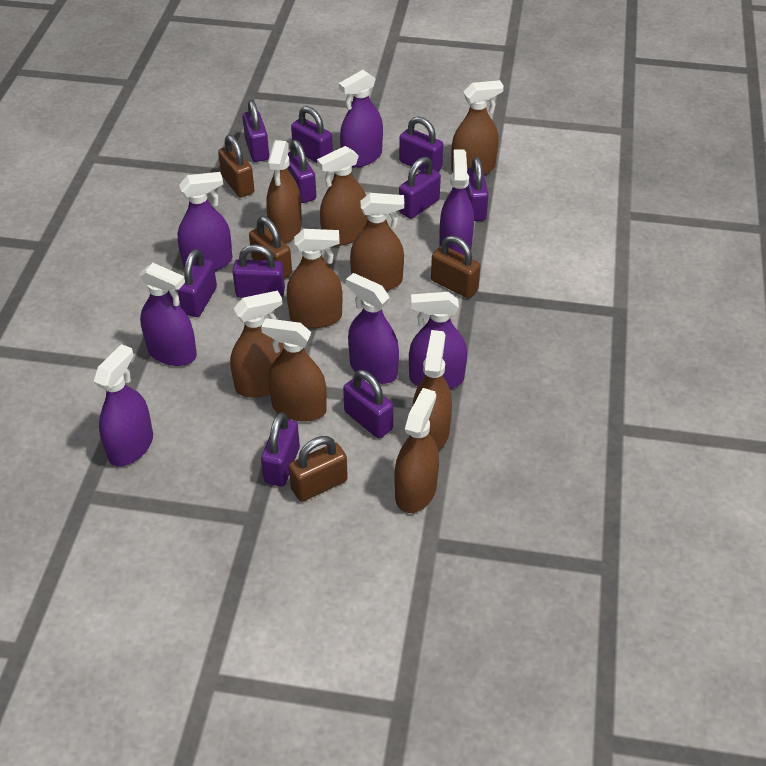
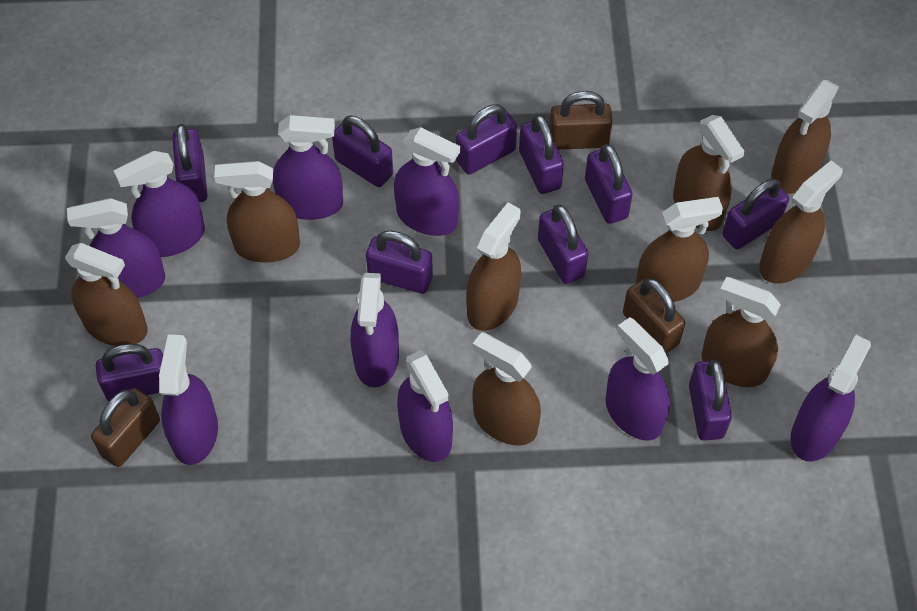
brown padlock: 4 -> 3
purple spray bottle: 7 -> 9

